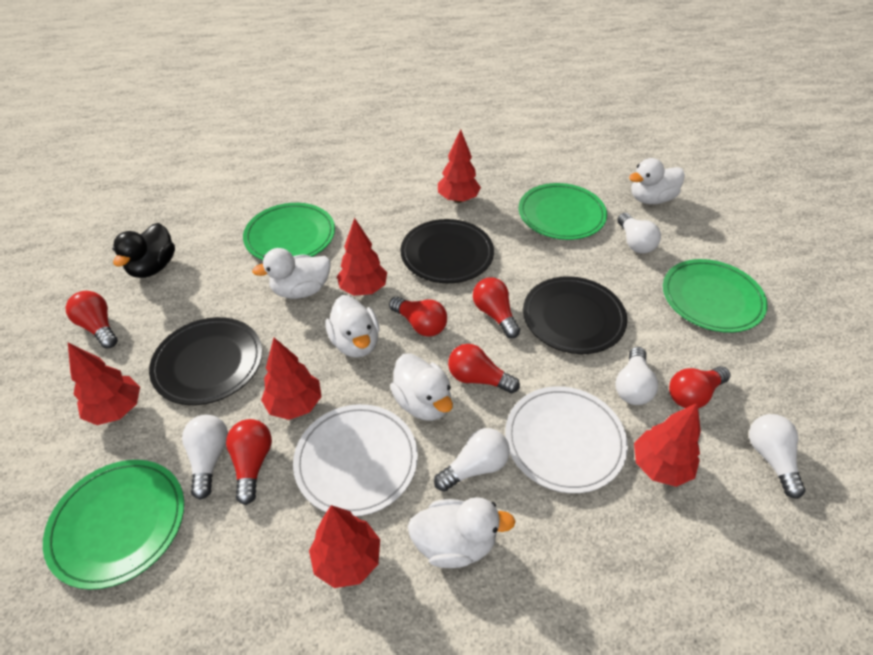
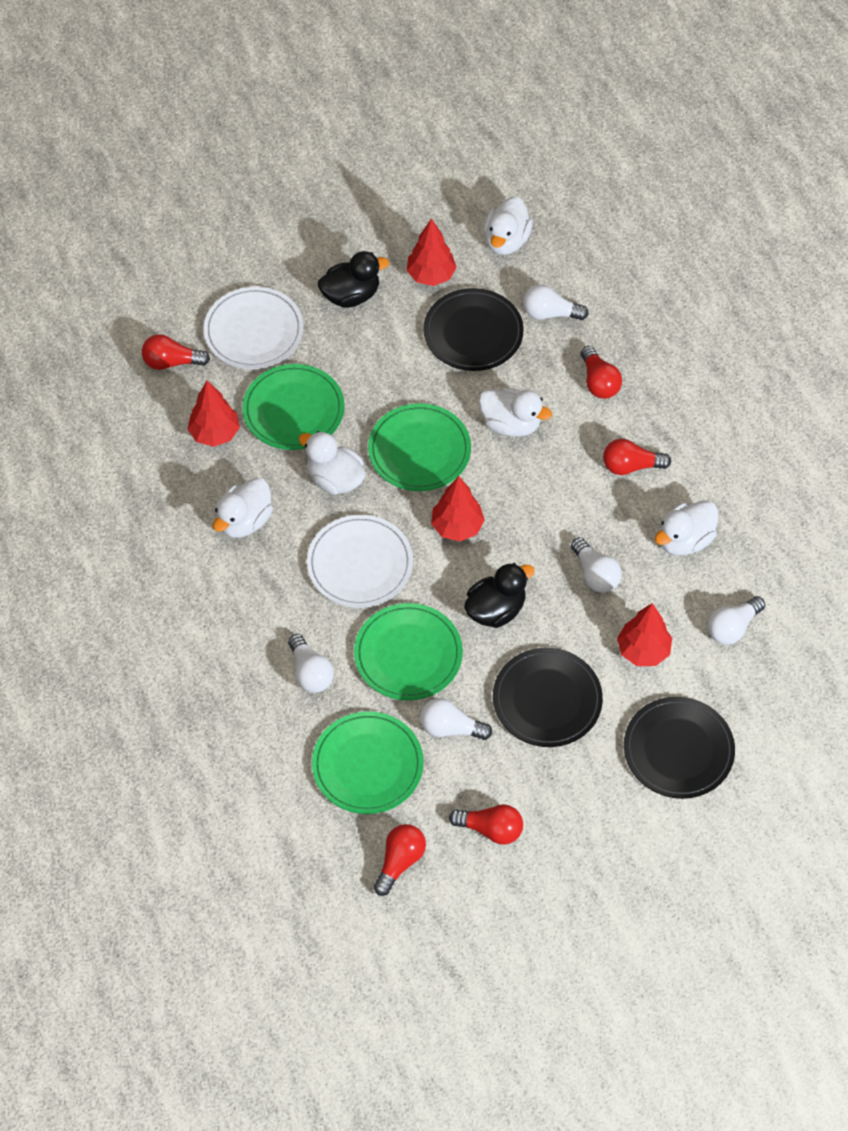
black duck: 1 -> 2
red light bulb: 6 -> 5
red tree: 6 -> 4

